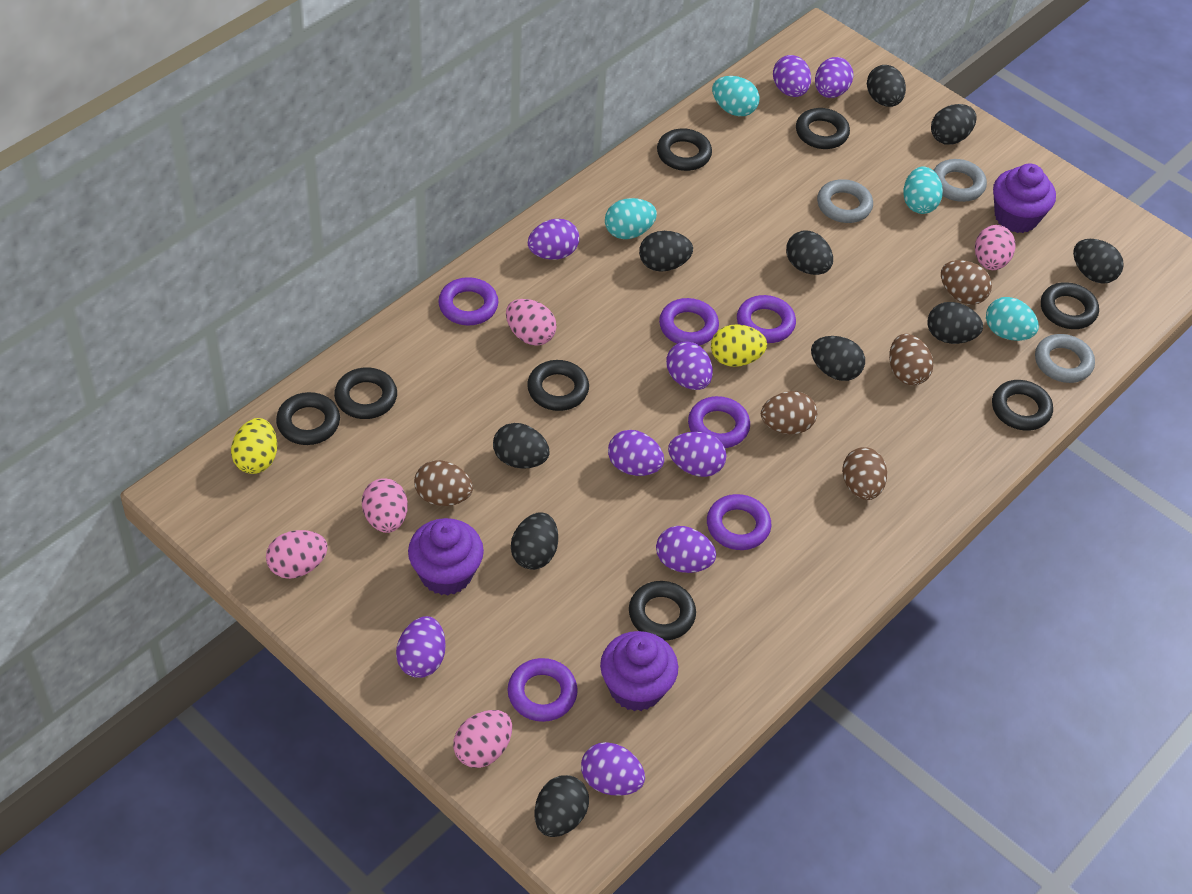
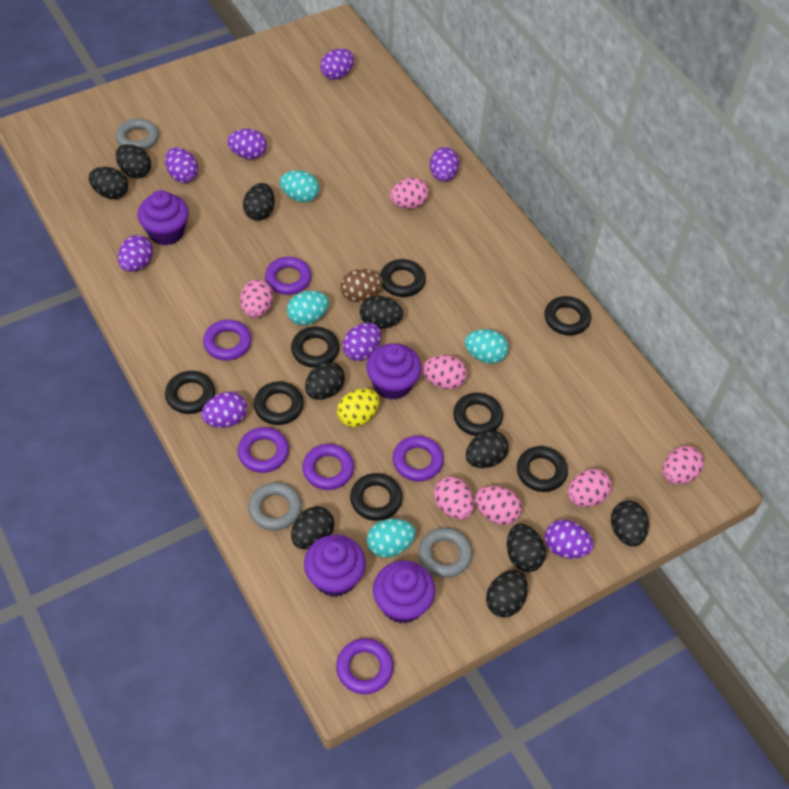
brown egg: 5 -> 1
pink egg: 5 -> 7
purple cupcake: 3 -> 4
purple egg: 9 -> 8
yellow egg: 2 -> 1

